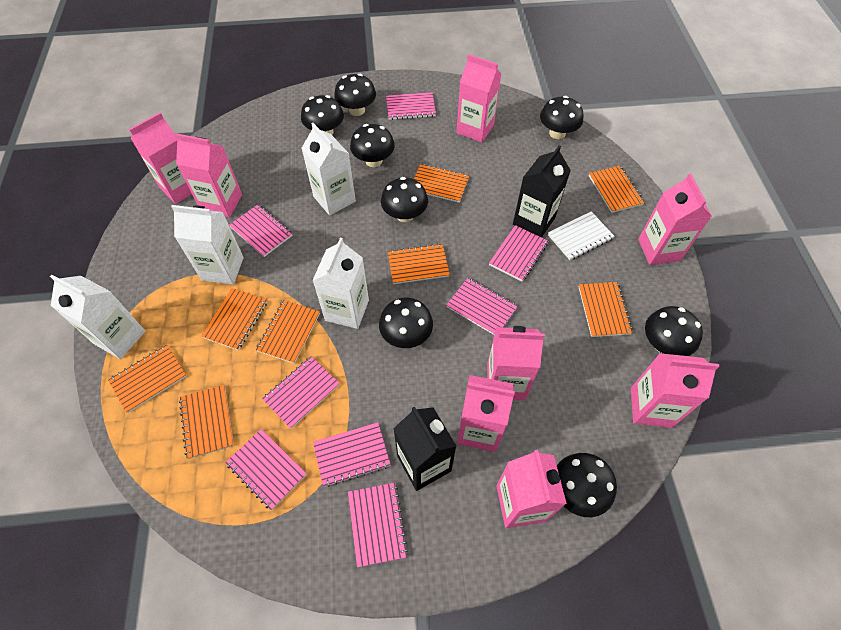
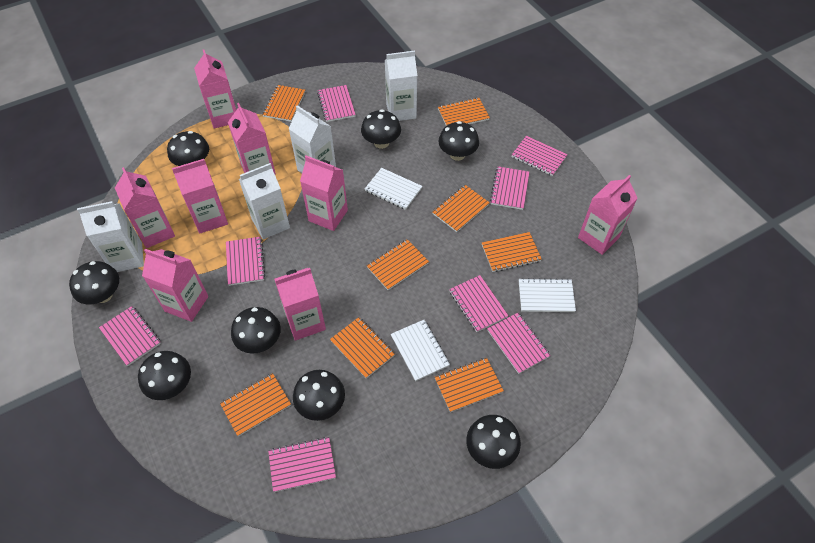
black carton: 2 -> 0
white notebook: 1 -> 3

